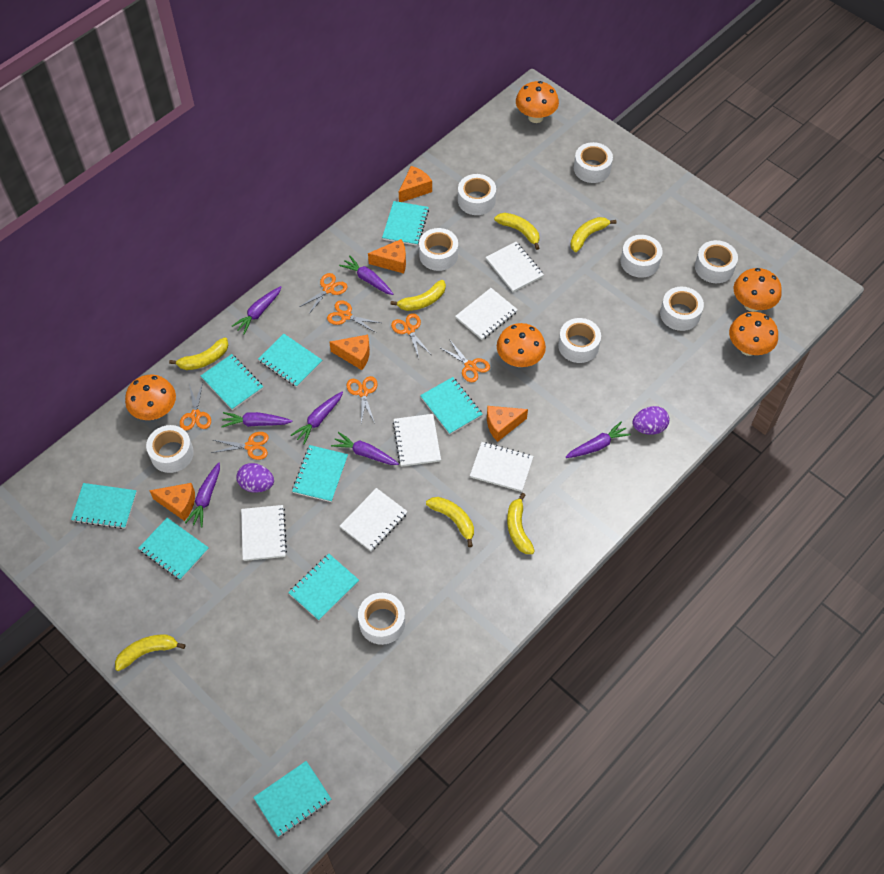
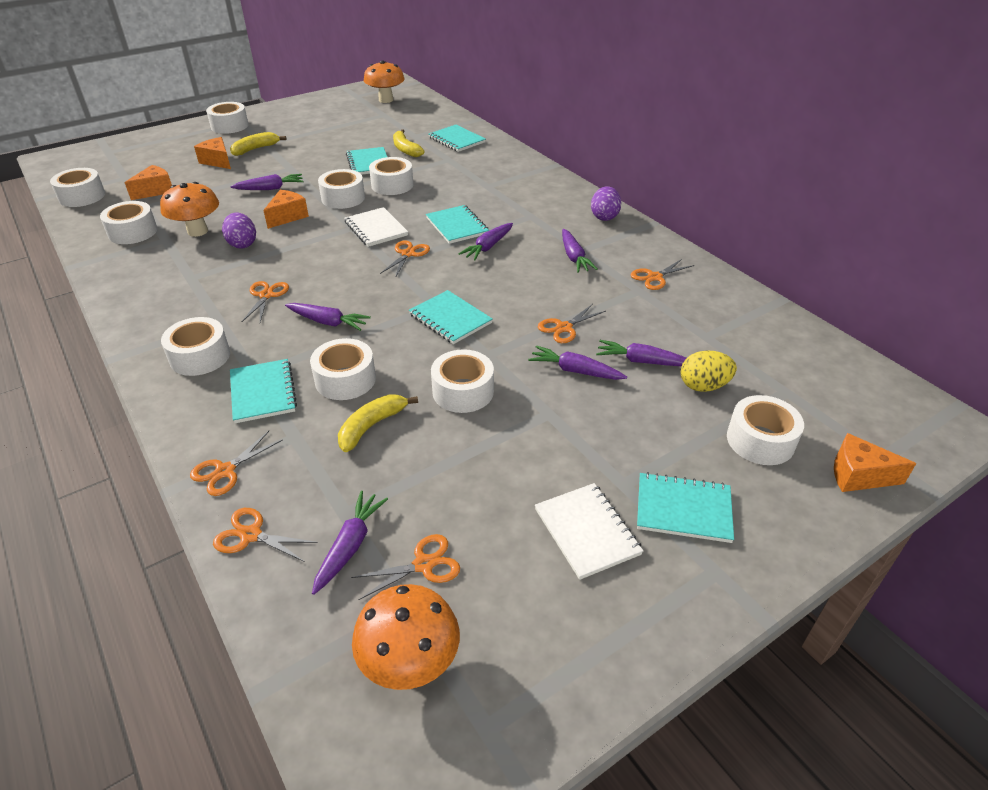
orange cheese: 5 -> 4
orange mushroom: 5 -> 3
turquoise notebook: 9 -> 6
white notebook: 6 -> 2
yellow banana: 7 -> 3
yellow egg: 0 -> 1

